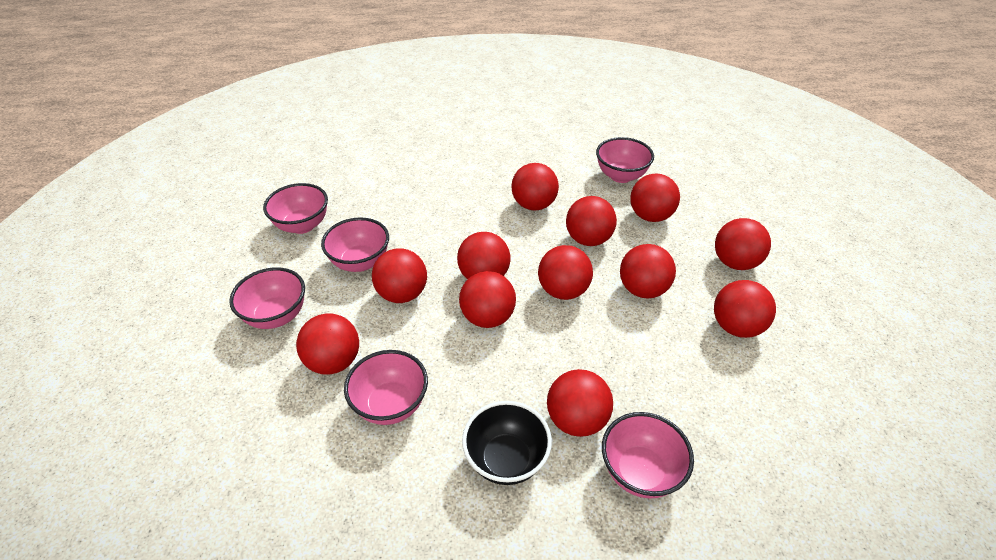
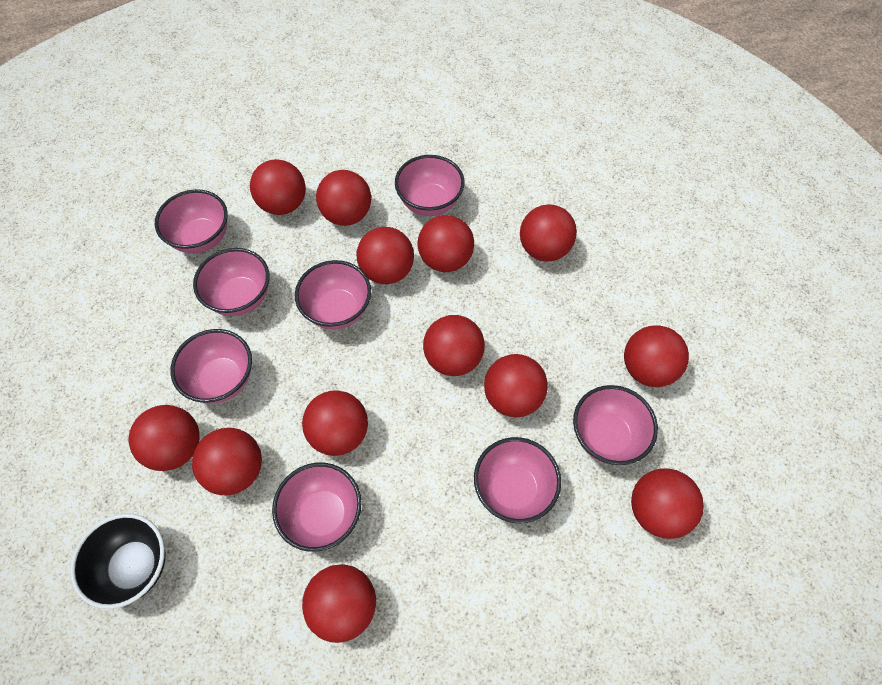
pink bowl: 6 -> 8
red ball: 12 -> 13

